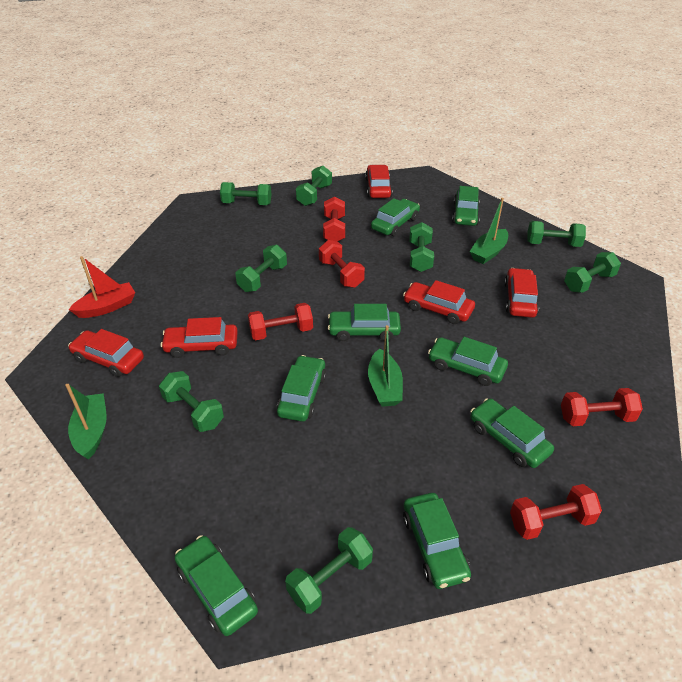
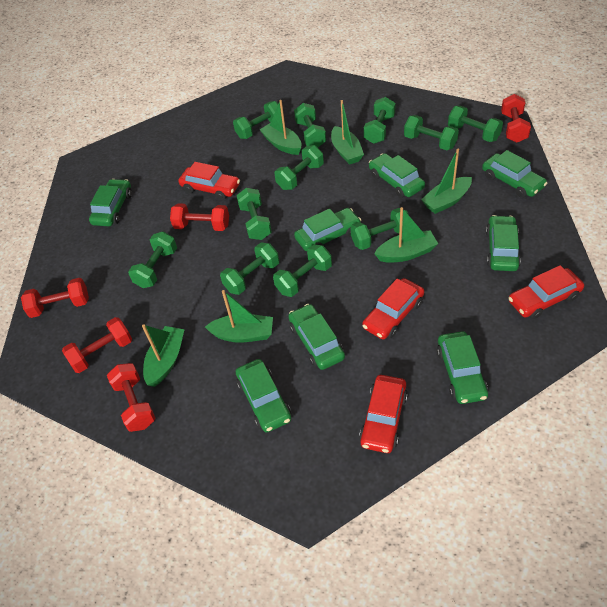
green boat: 3 -> 6
green dumbbell: 8 -> 11
red boat: 1 -> 0
red car: 5 -> 4

